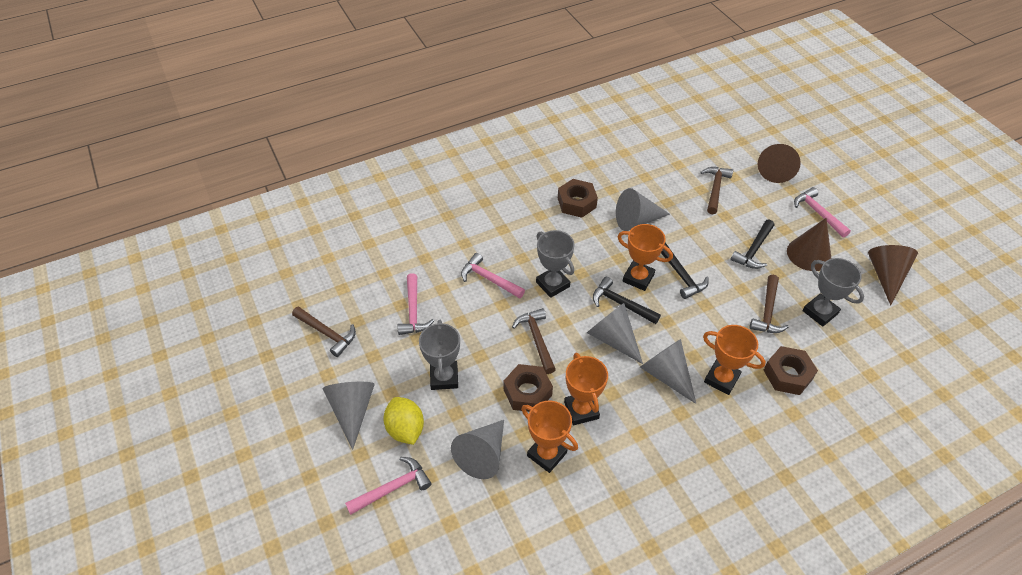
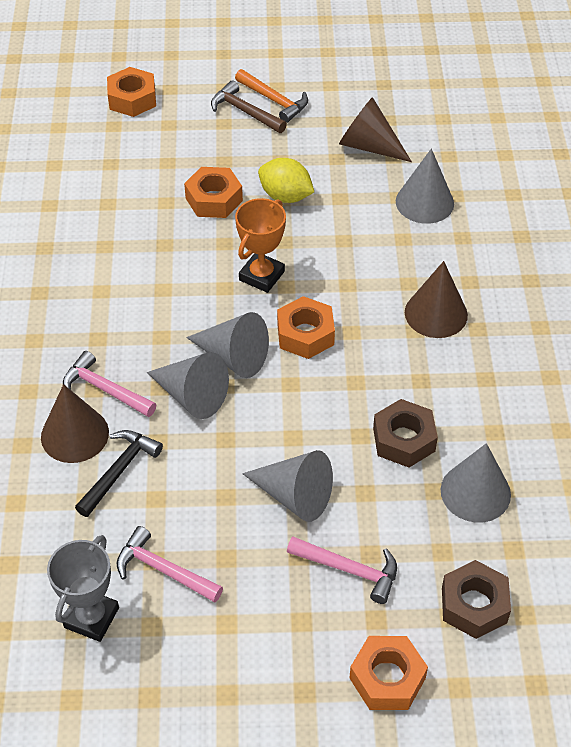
black hammer: 3 -> 1
brown hammer: 4 -> 1
brown nut: 3 -> 2
grey trophy: 3 -> 1
orange hammer: 0 -> 1
orange nut: 0 -> 4
orange trophy: 4 -> 1
pink hammer: 4 -> 3

